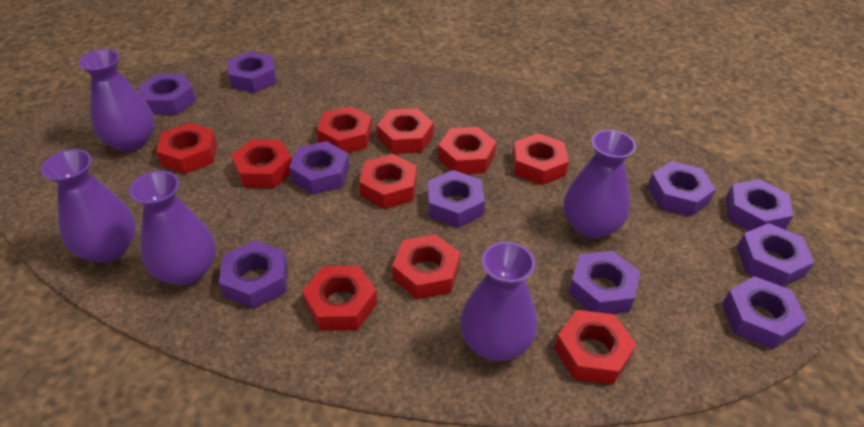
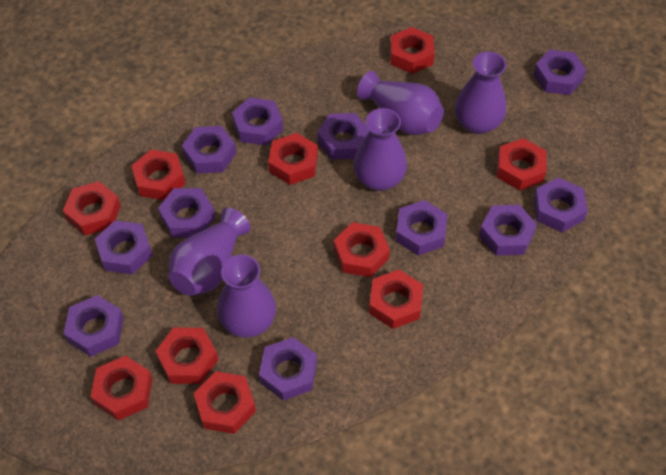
purple nut: 10 -> 11

